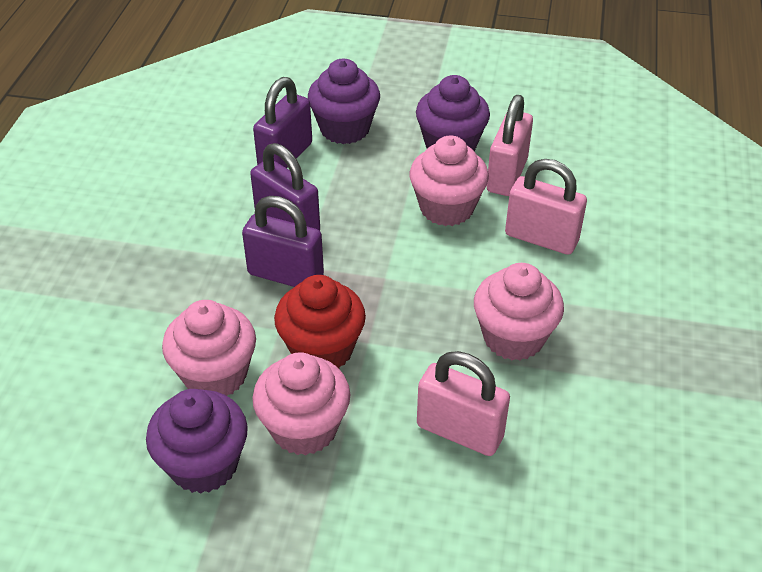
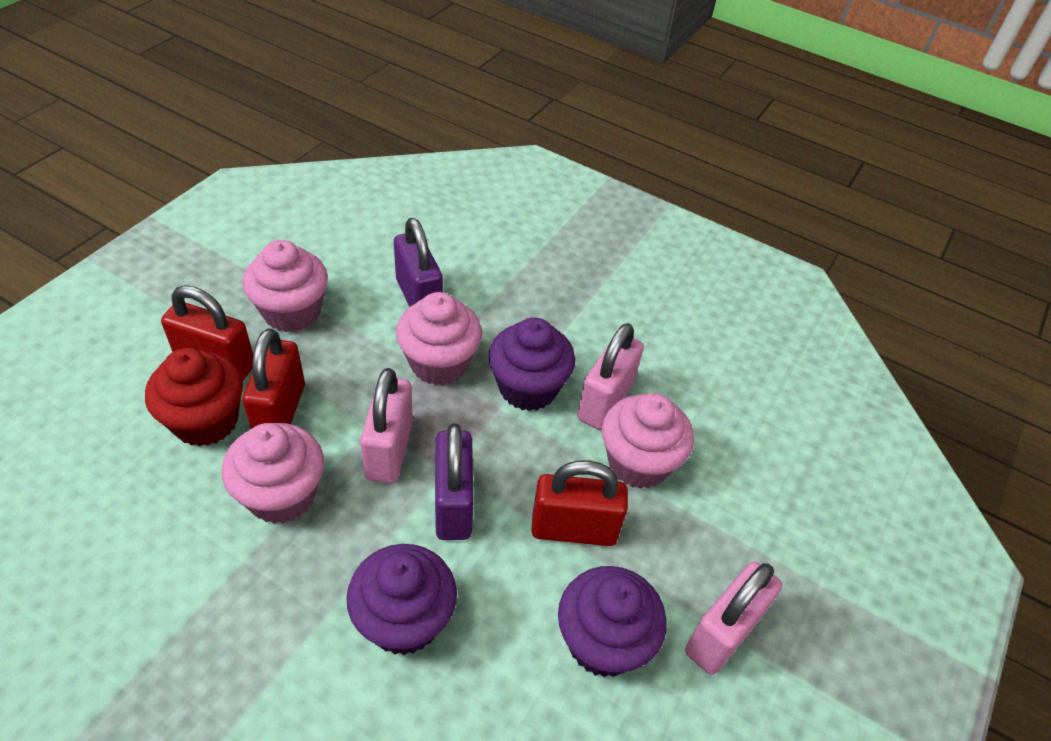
purple padlock: 3 -> 2
red padlock: 0 -> 3

